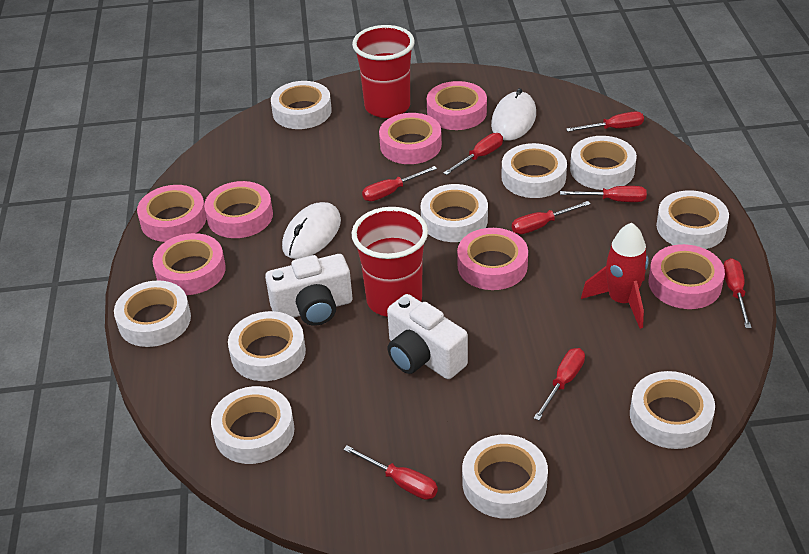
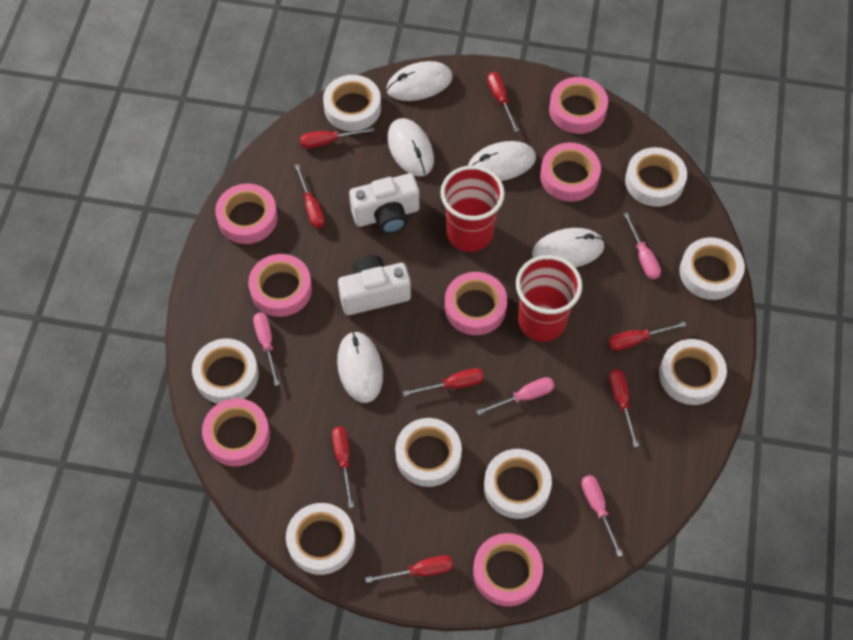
pink screwdriver: 0 -> 4
red rocket: 1 -> 0
white mouse: 2 -> 5
white tape: 10 -> 8

